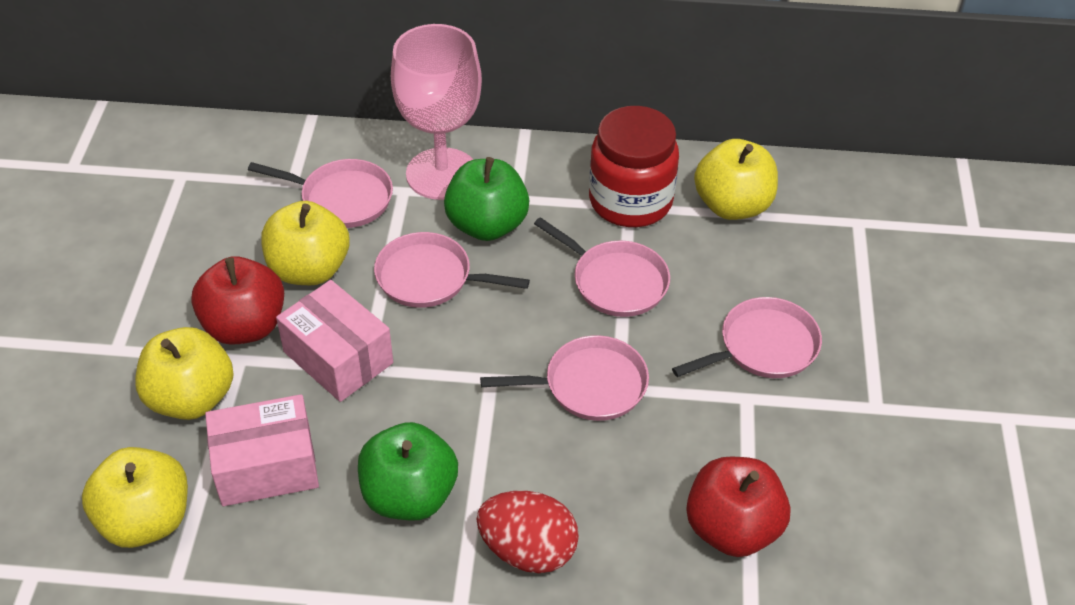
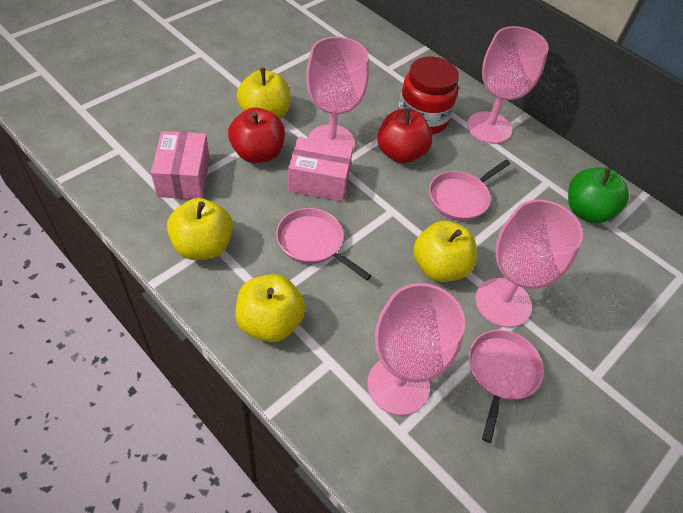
green apple: 2 -> 1
pink goblet: 1 -> 4
pink pan: 5 -> 3
red egg: 1 -> 0

